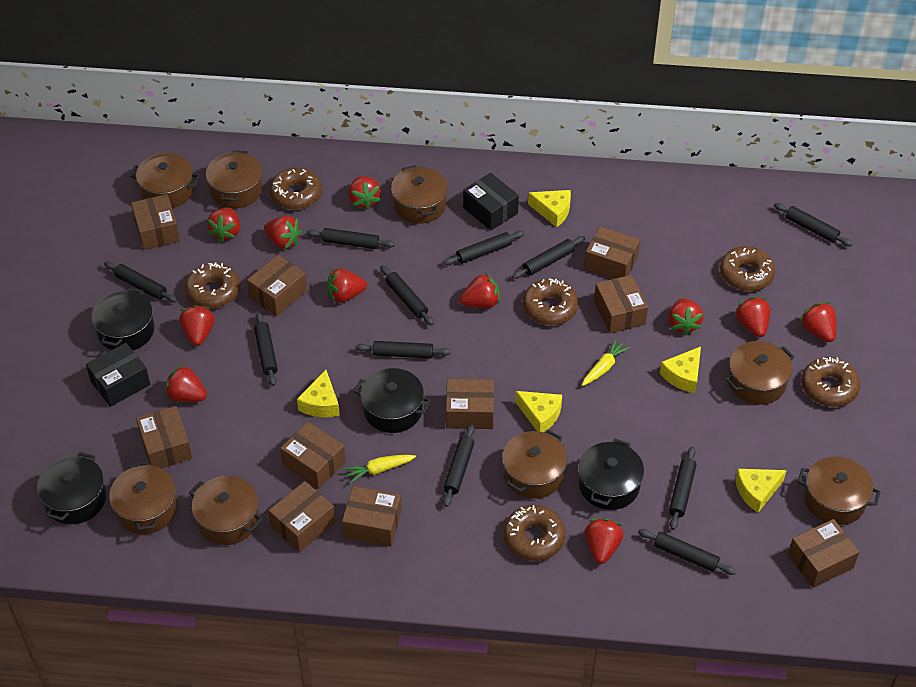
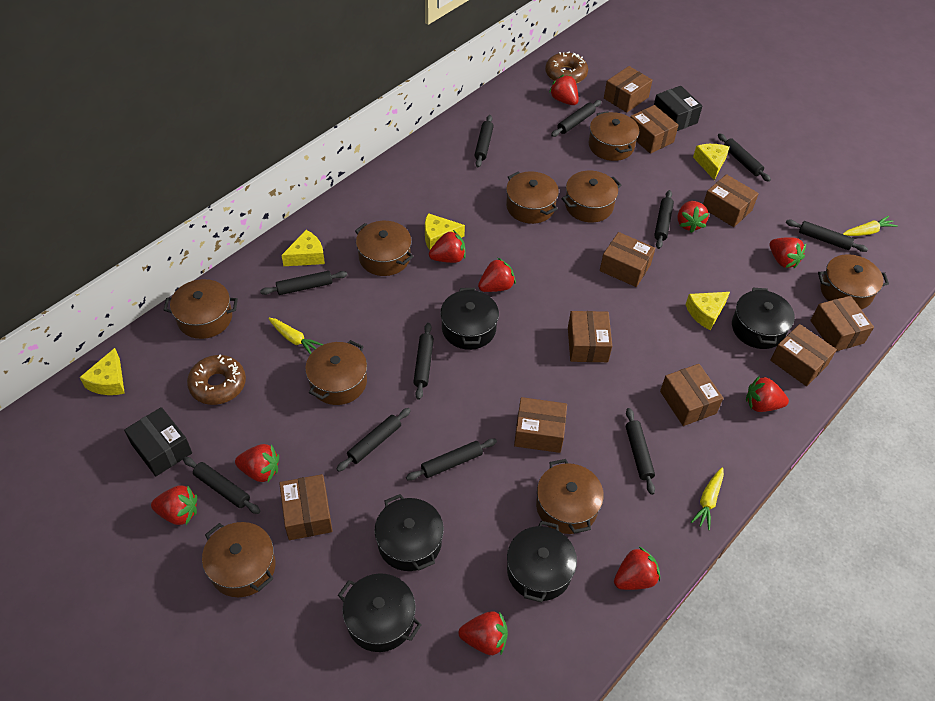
black pot: 4 -> 5
brown donut: 6 -> 2
brown pot: 8 -> 9
red strawberry: 11 -> 10
yellow carrot: 2 -> 3

